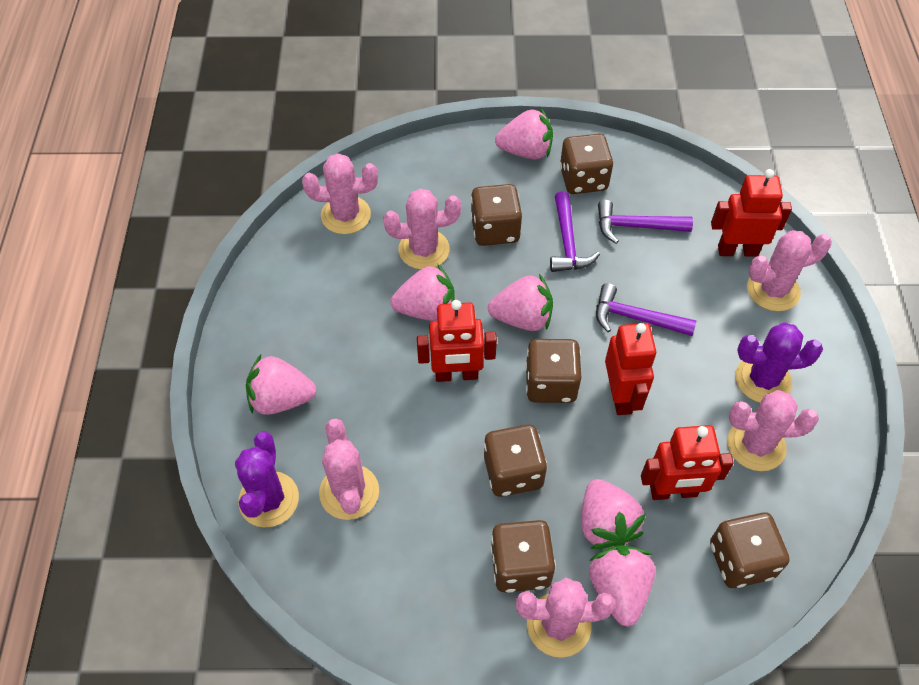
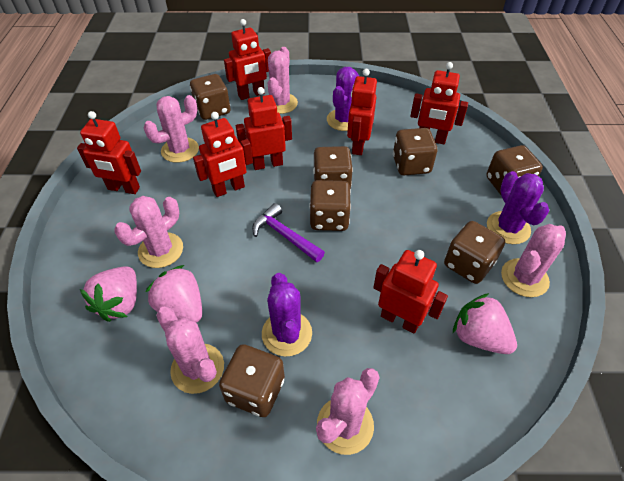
brown dice: 6 -> 7
pink strawberry: 6 -> 3
purple cactus: 2 -> 3
purple hammer: 3 -> 1
red robot: 4 -> 7

